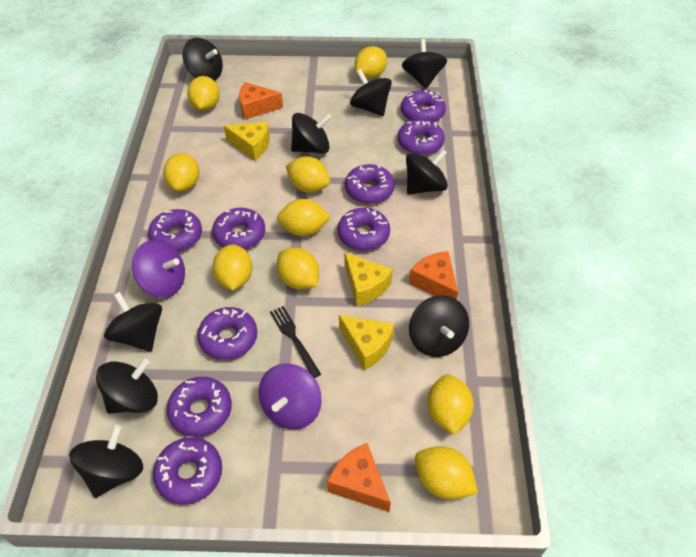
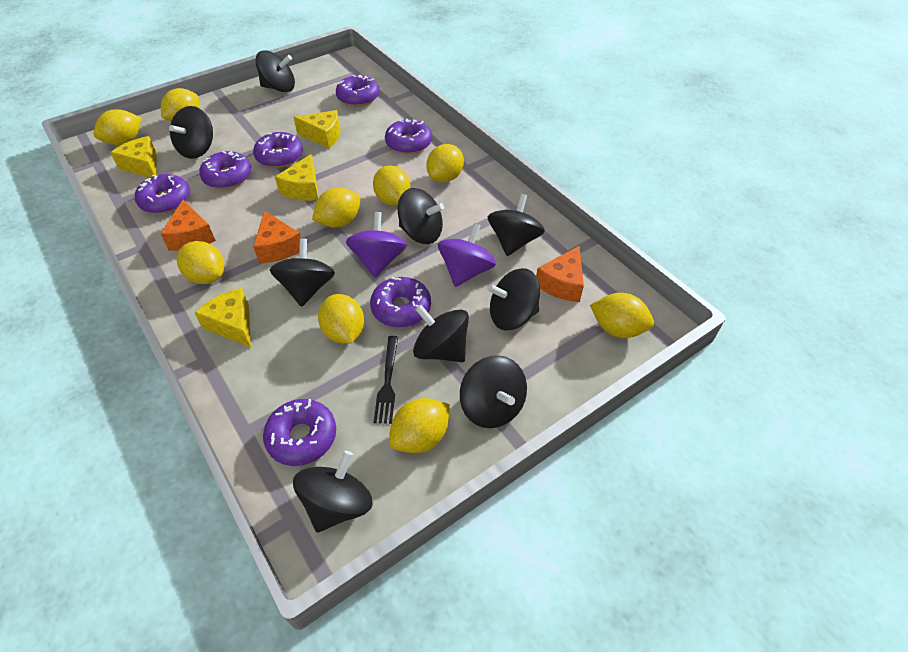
purple donut: 9 -> 7
yellow cheese: 3 -> 4

